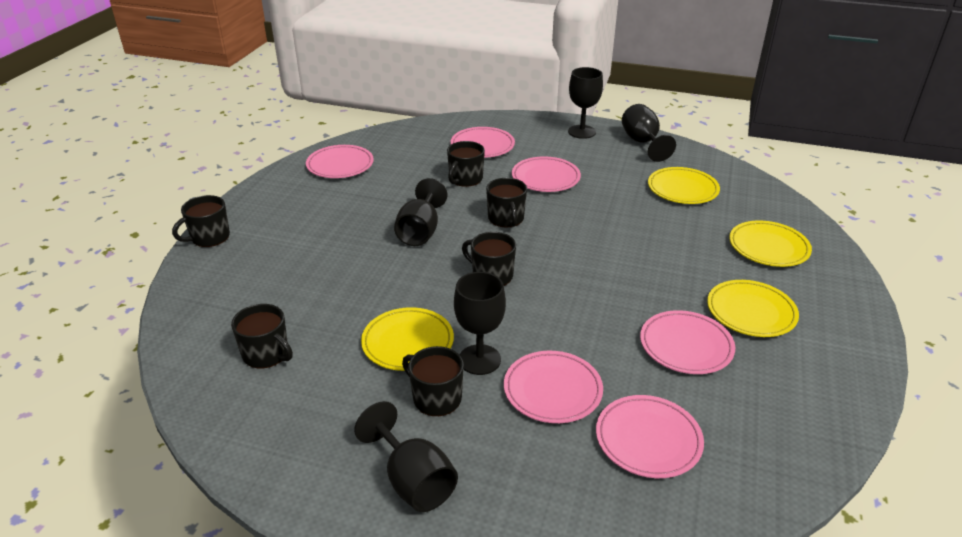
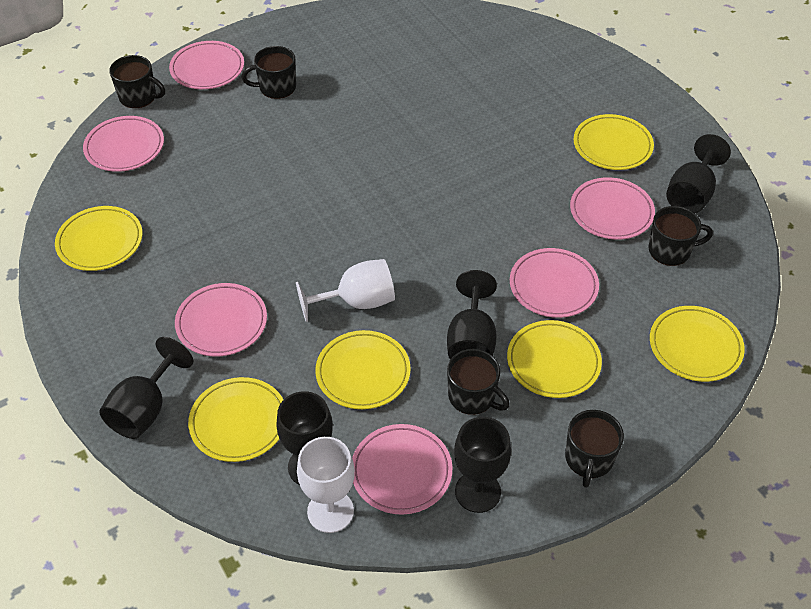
black mug: 6 -> 5
white goblet: 0 -> 2
yellow plate: 4 -> 6

